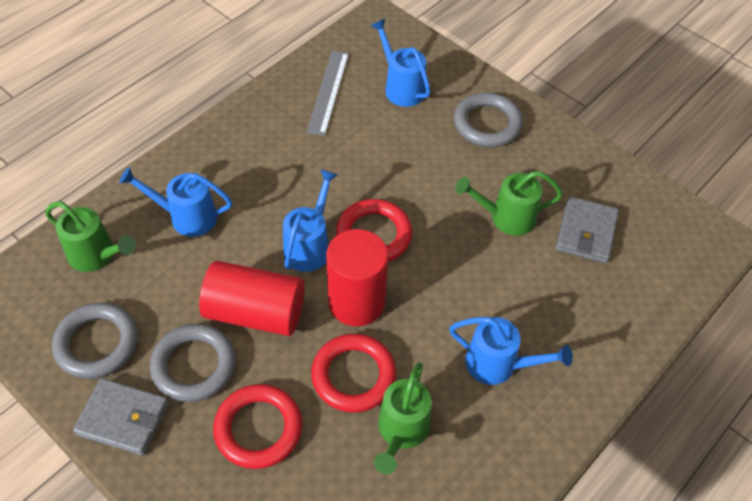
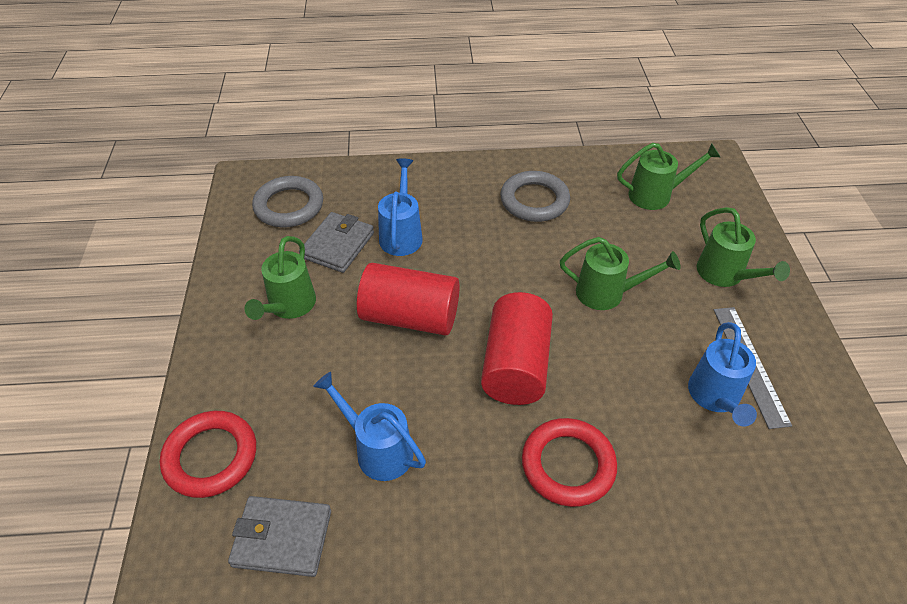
blue watering can: 4 -> 3
green watering can: 3 -> 4
grey ring: 3 -> 2
red ring: 3 -> 2

